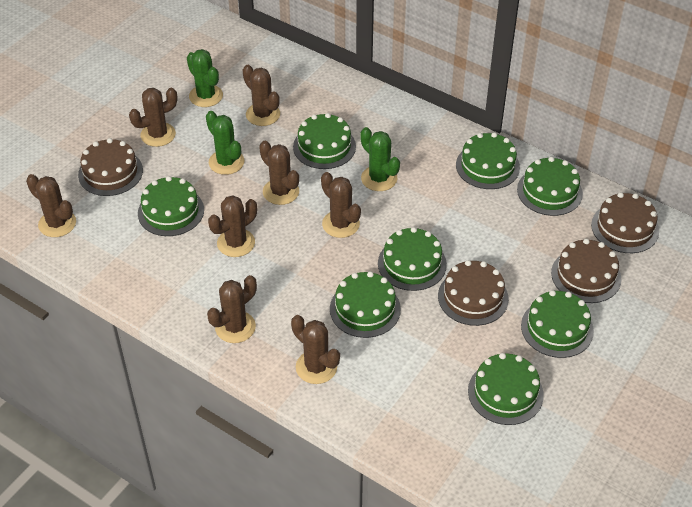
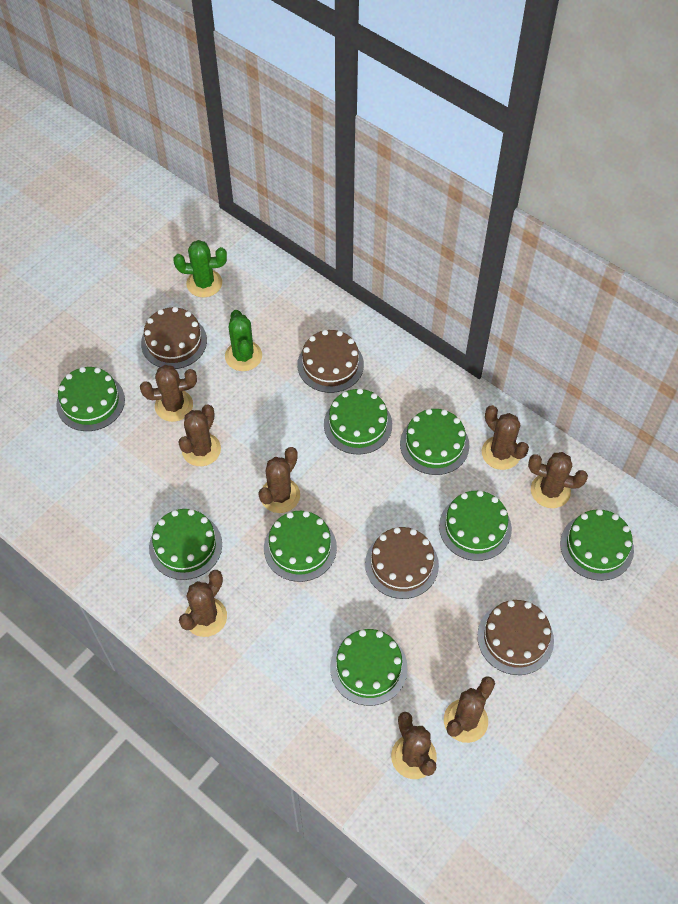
green cactus: 3 -> 2

